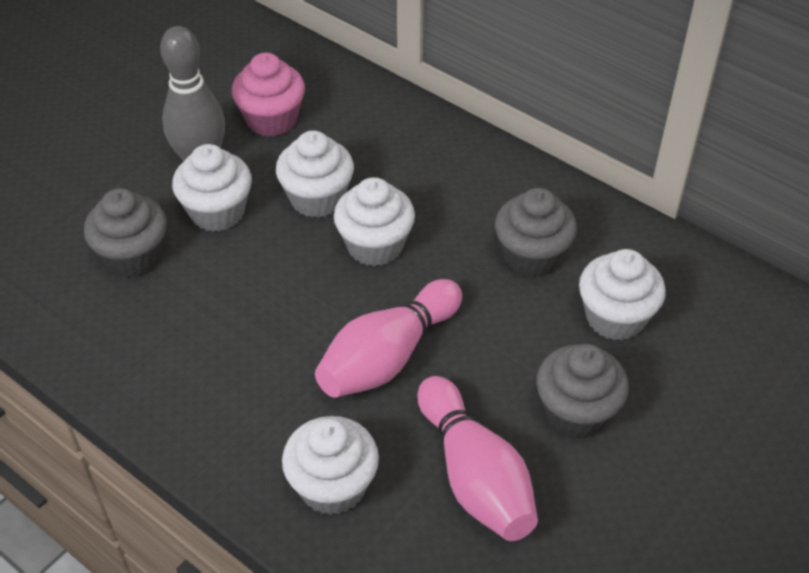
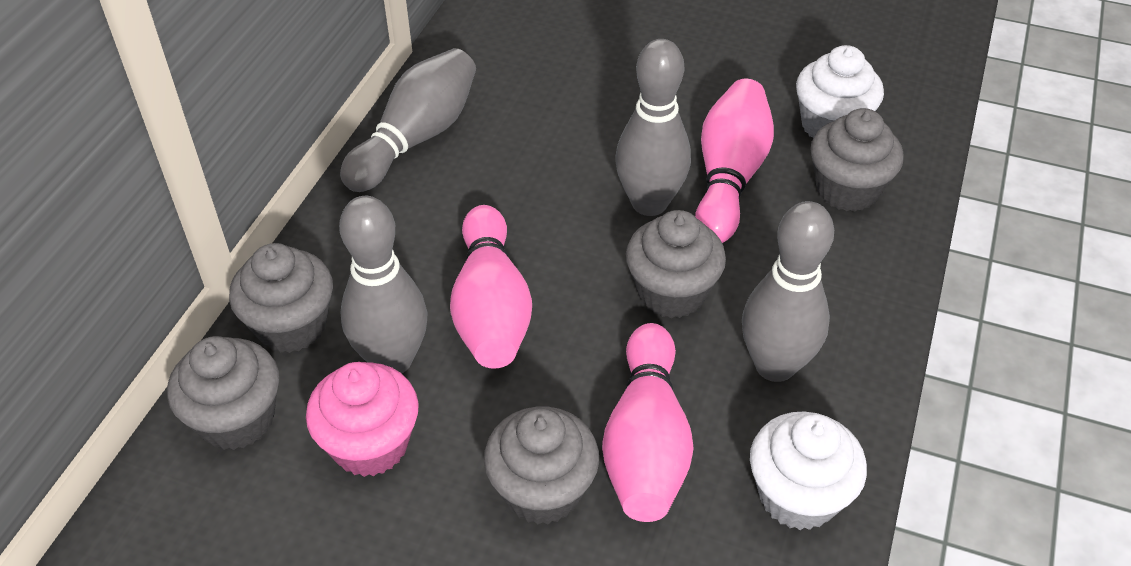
grey bowling pin: 1 -> 4
grey cupcake: 3 -> 5
pink bowling pin: 2 -> 3
white cupcake: 5 -> 2

